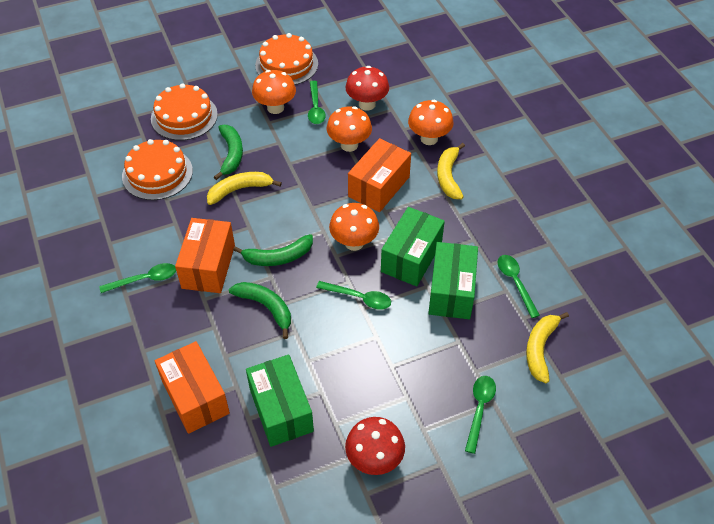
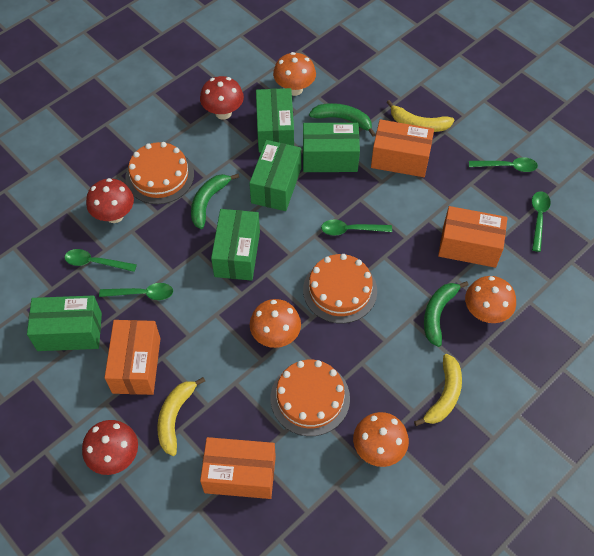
green box: 3 -> 5
orange box: 3 -> 4
red mushroom: 2 -> 3

